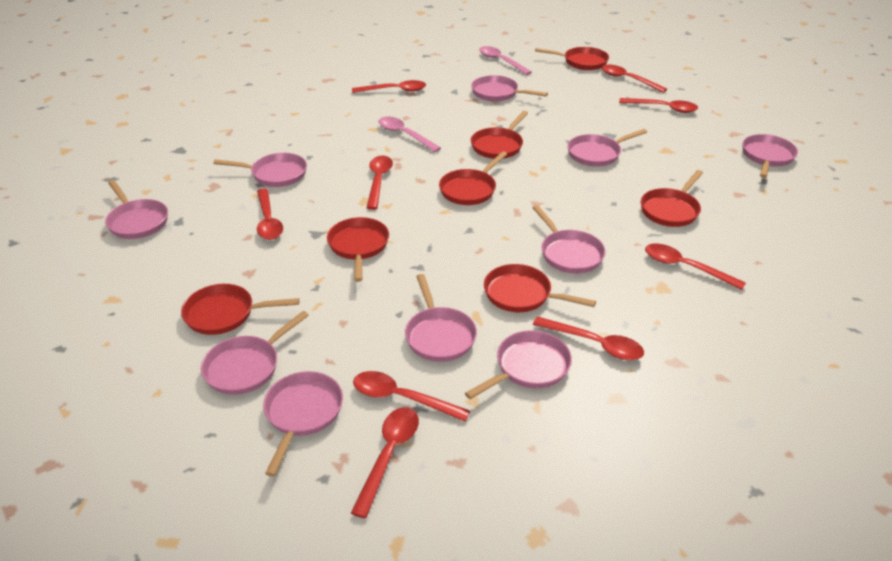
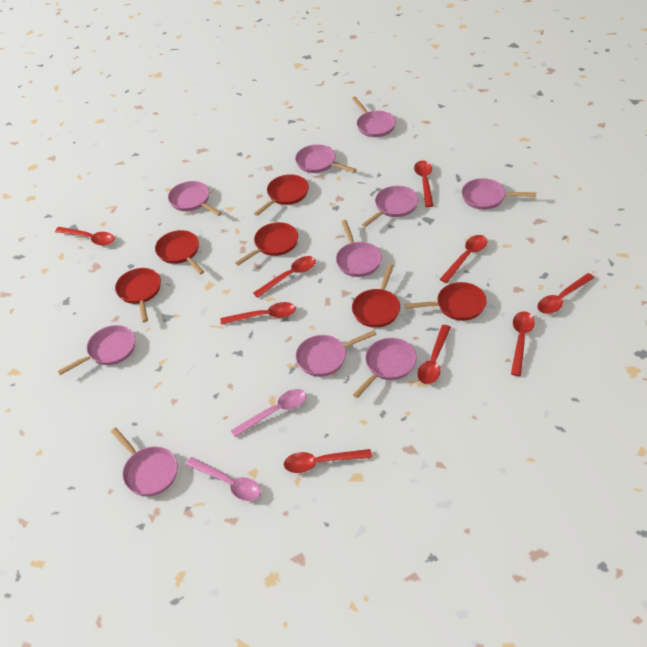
red pan: 7 -> 6

